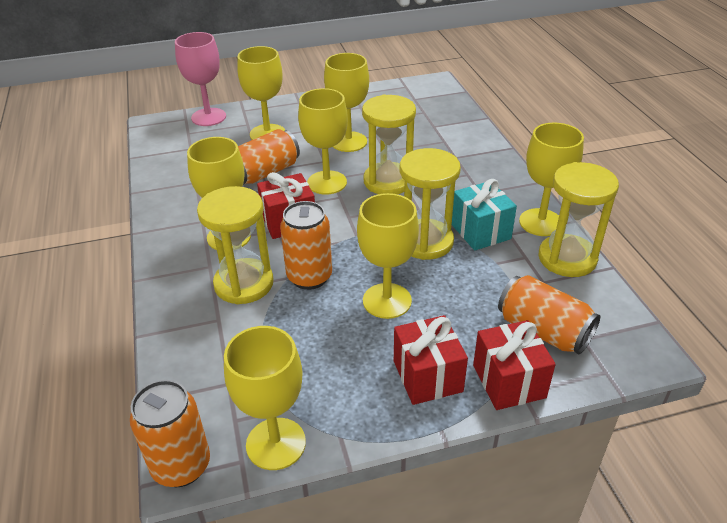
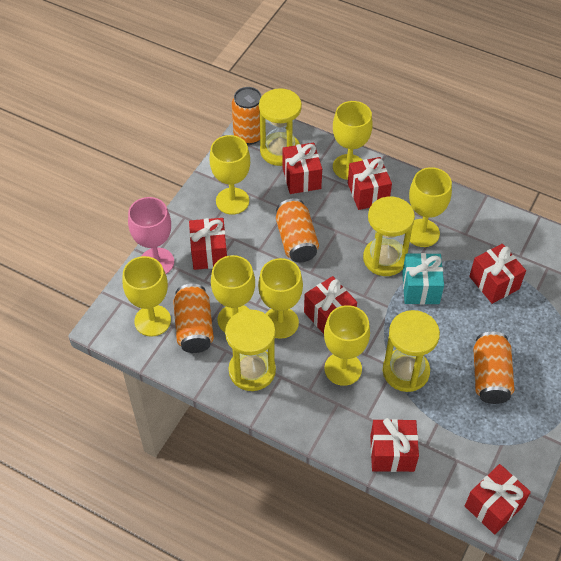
red gift: 3 -> 7

